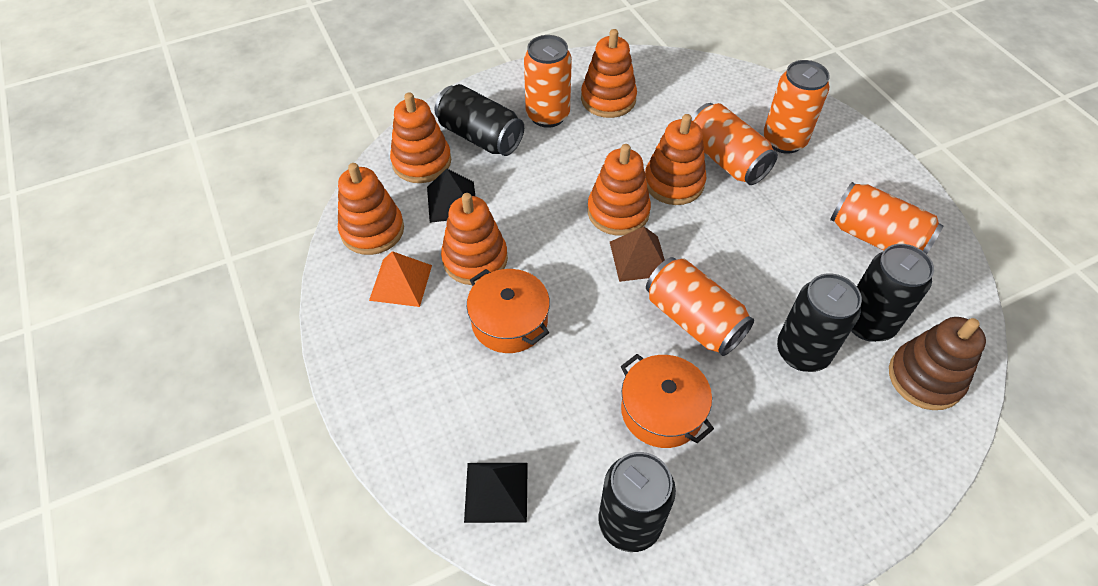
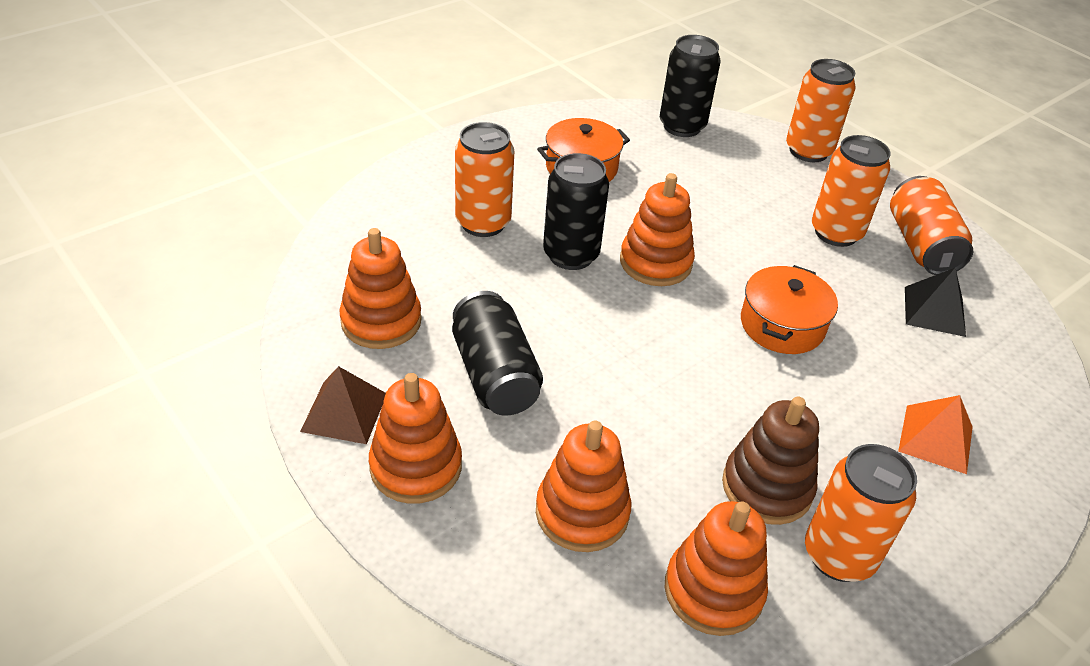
black can: 4 -> 3
black pyramid: 2 -> 1
orange stacking toy: 6 -> 5

